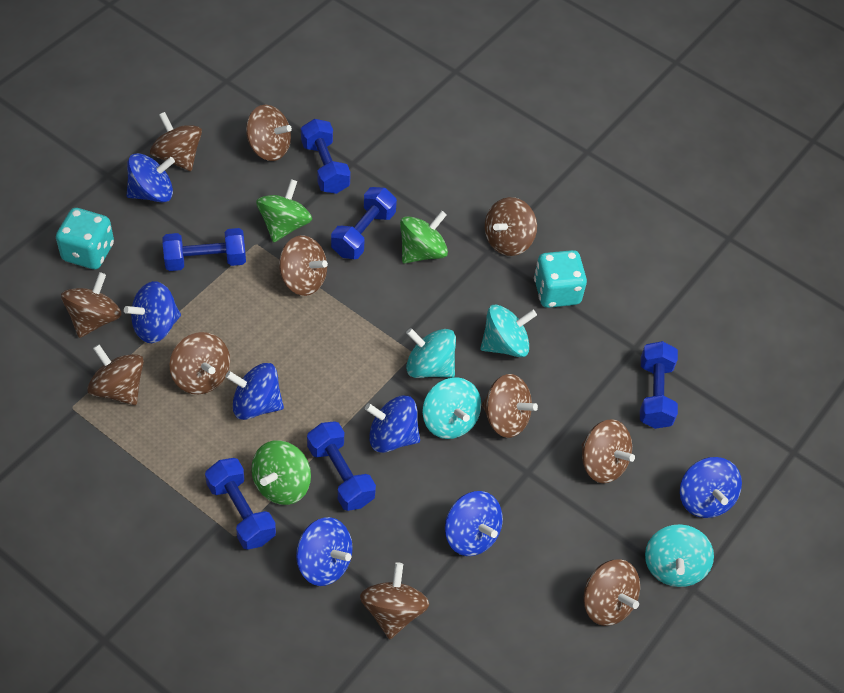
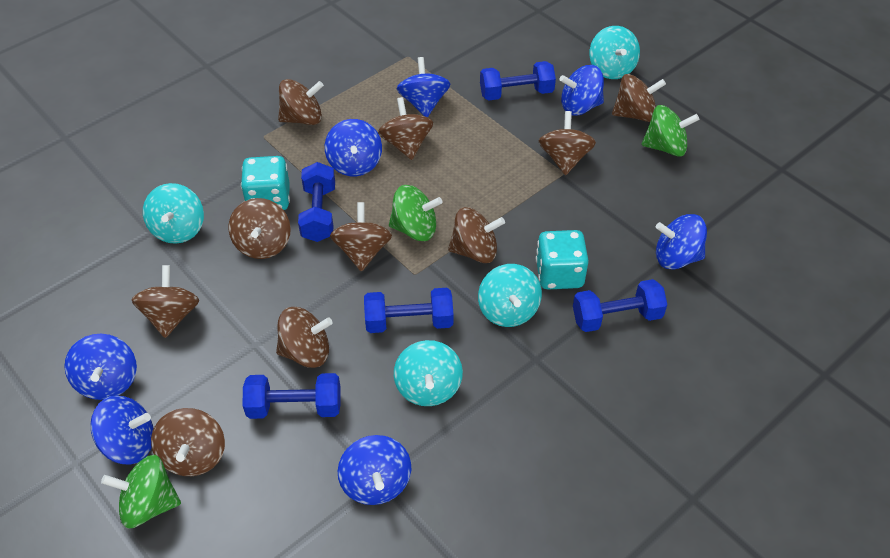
blue dumbbell: 6 -> 5
brown spinning top: 11 -> 10

